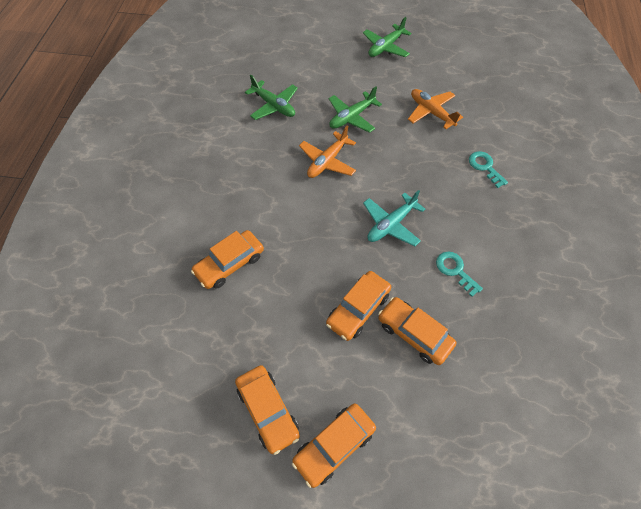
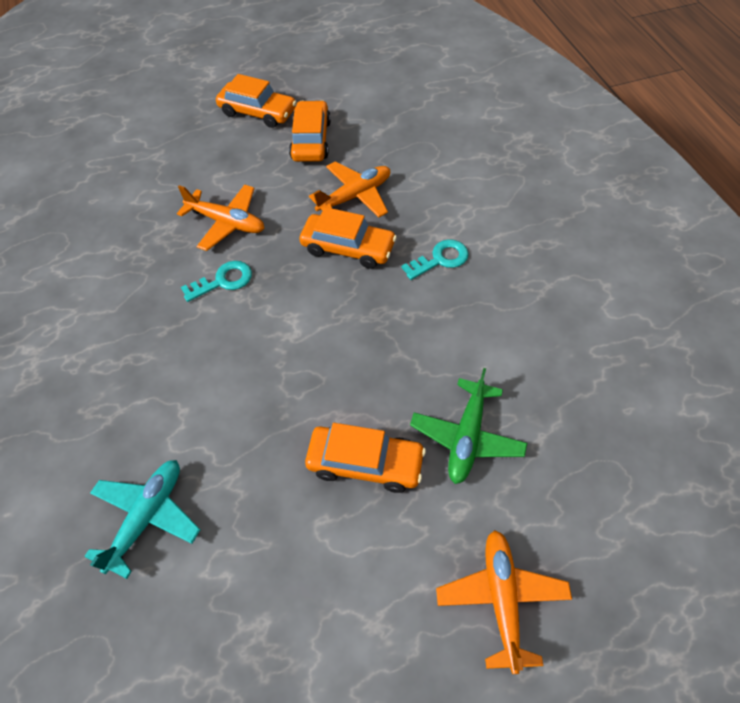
green plane: 3 -> 1
orange car: 5 -> 4
orange plane: 2 -> 3

